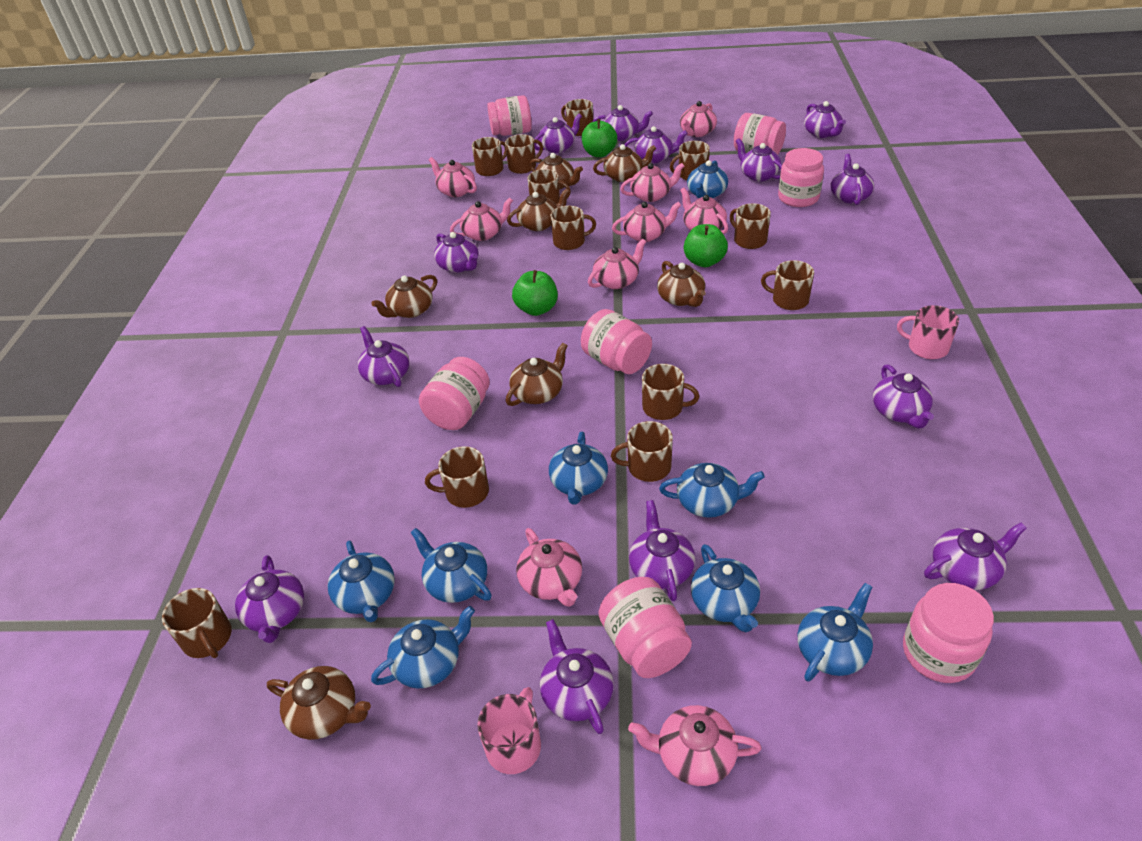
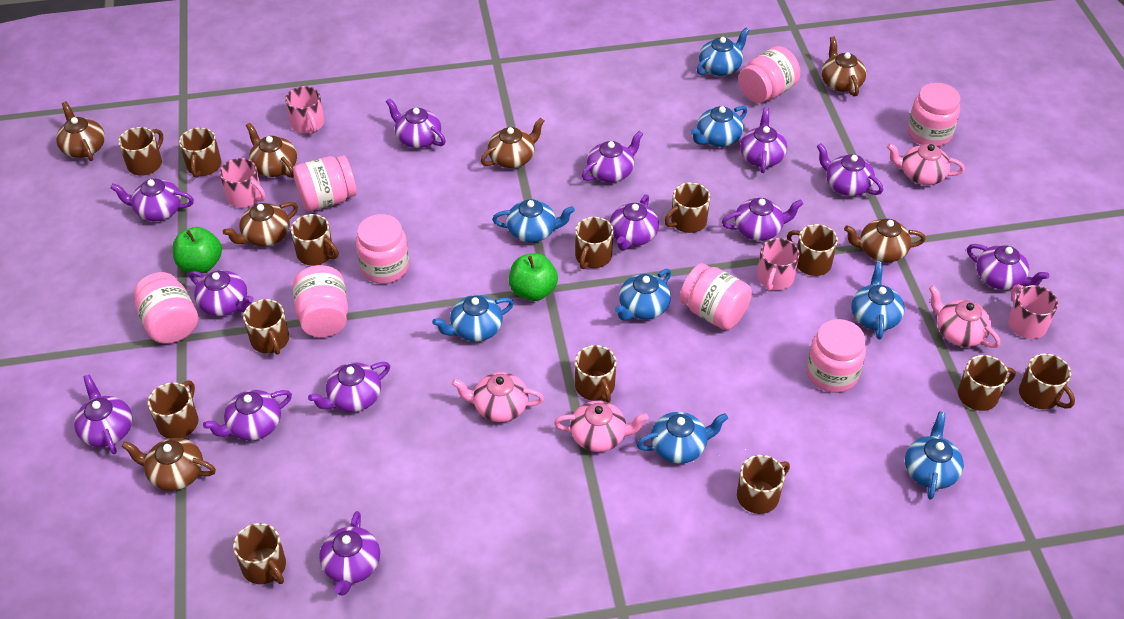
brown mug: 12 -> 13
green apple: 3 -> 2
pink jar: 7 -> 8
pink mug: 2 -> 4
pink teapot: 9 -> 4

